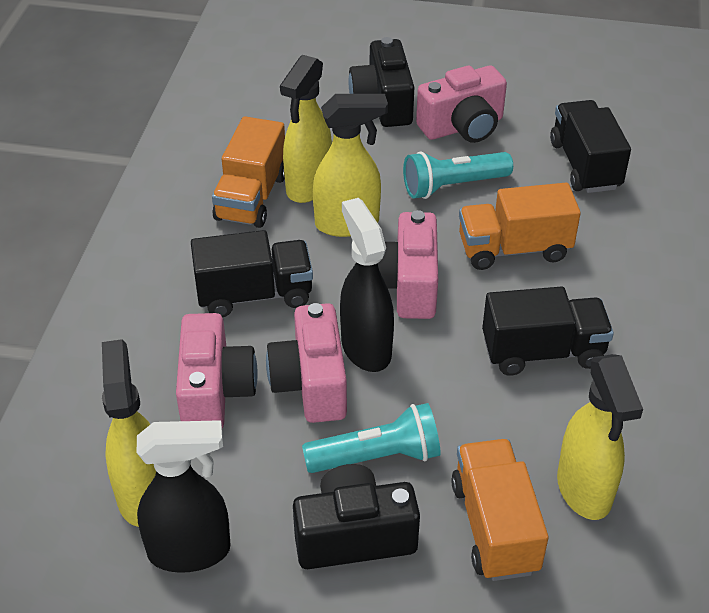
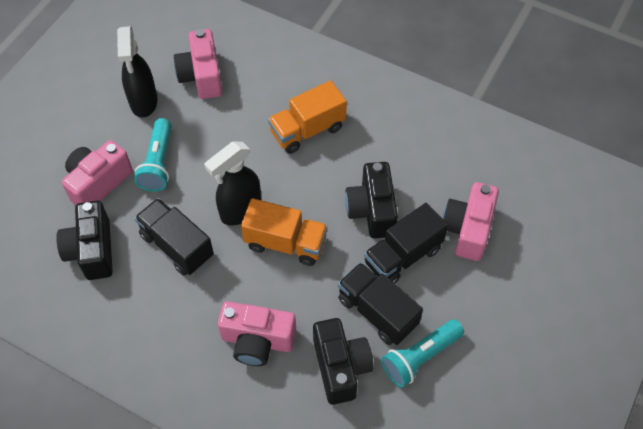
black camera: 2 -> 3
orange truck: 3 -> 2
yellow spray bottle: 4 -> 0

